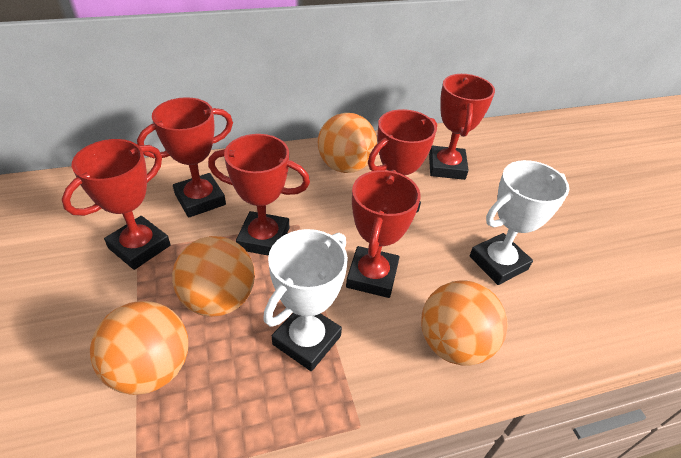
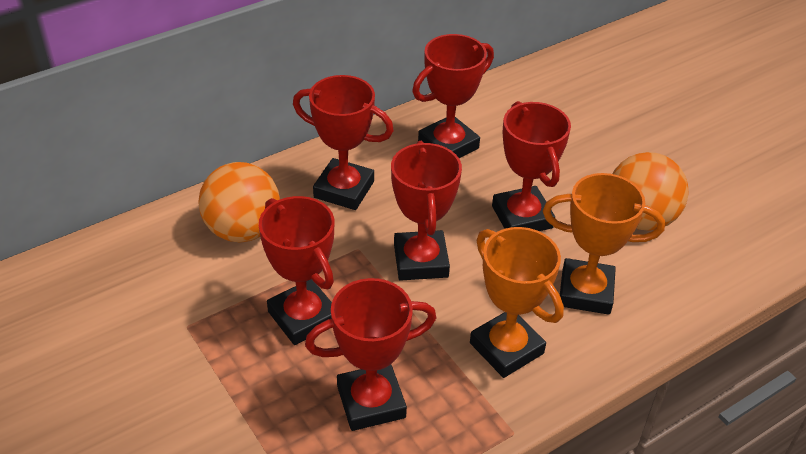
orange ball: 4 -> 2
orange trophy: 0 -> 2
white trophy: 2 -> 0

